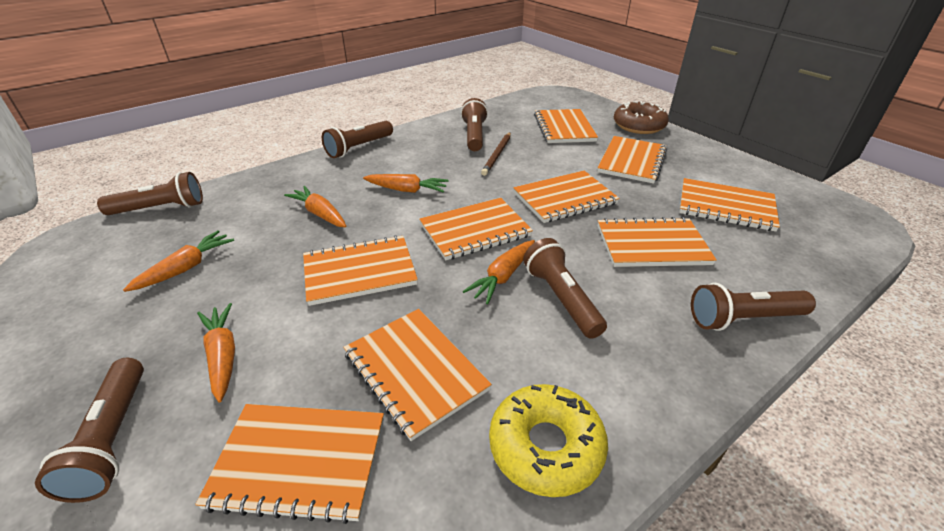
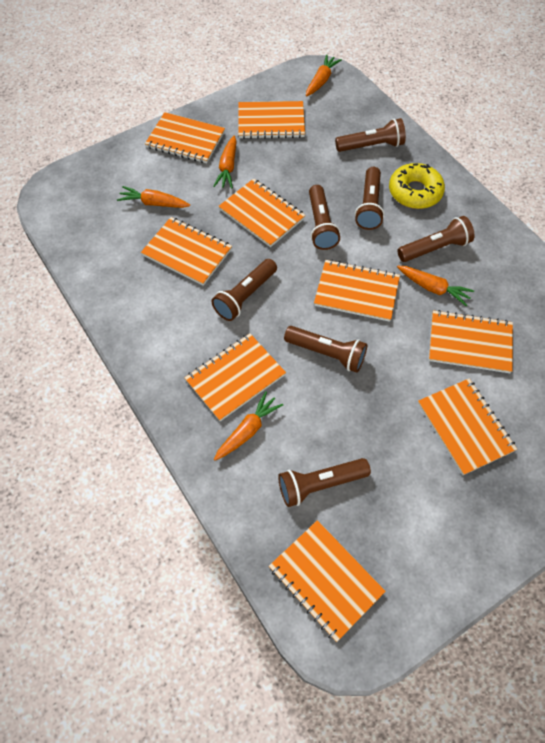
brown donut: 1 -> 0
brown flashlight: 6 -> 7
brown pencil: 1 -> 0

